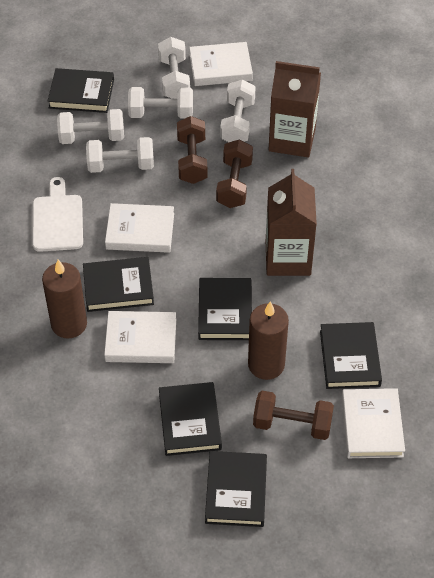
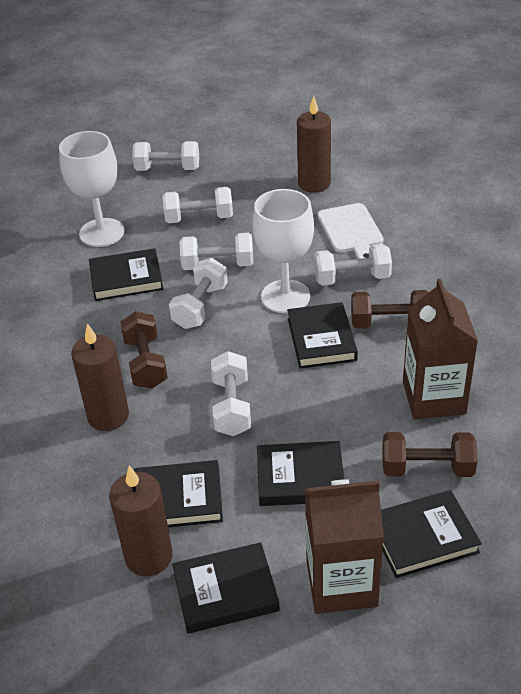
brown candle: 2 -> 3
white book: 4 -> 0
white dumbbell: 5 -> 6
white goblet: 0 -> 2

